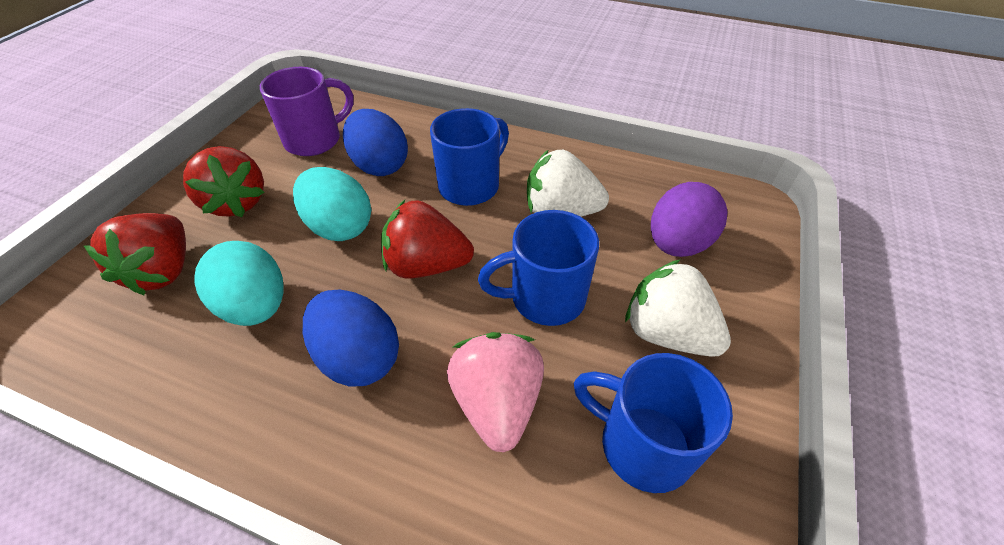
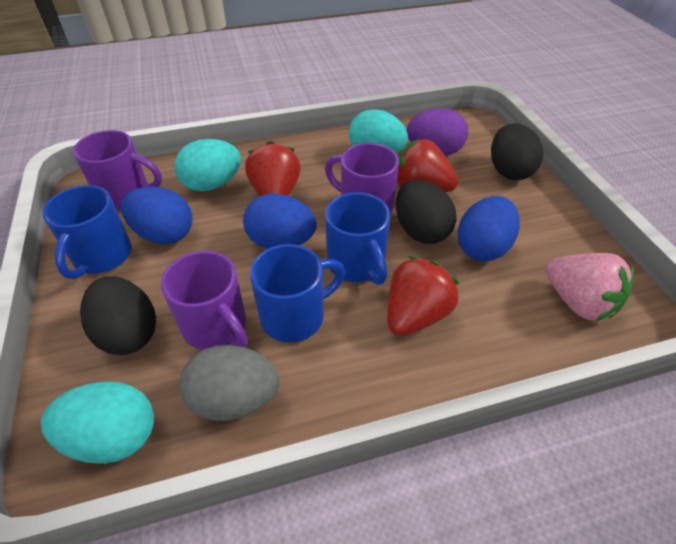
black egg: 0 -> 3
blue egg: 2 -> 3
grey egg: 0 -> 1
purple mug: 1 -> 3
turquoise egg: 2 -> 3
white strawberry: 2 -> 0

